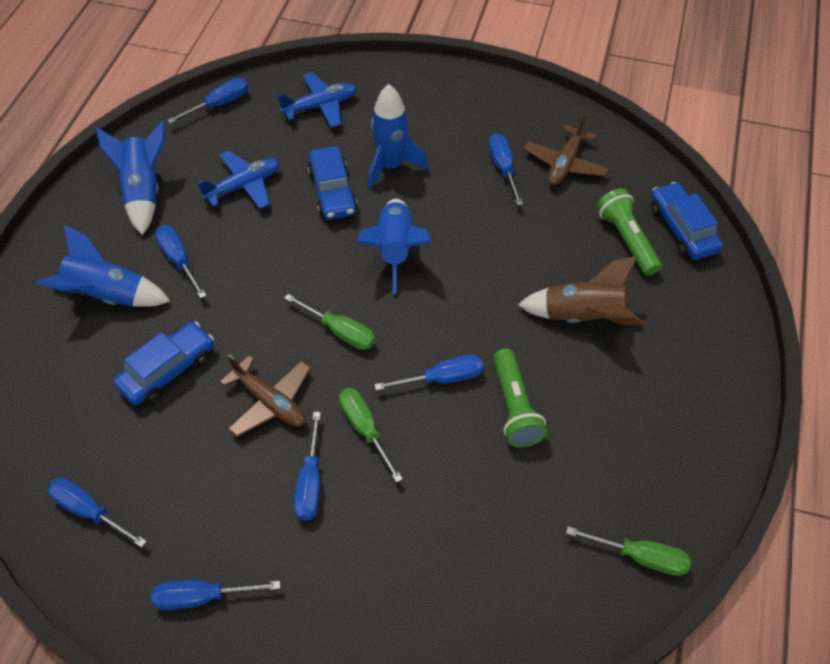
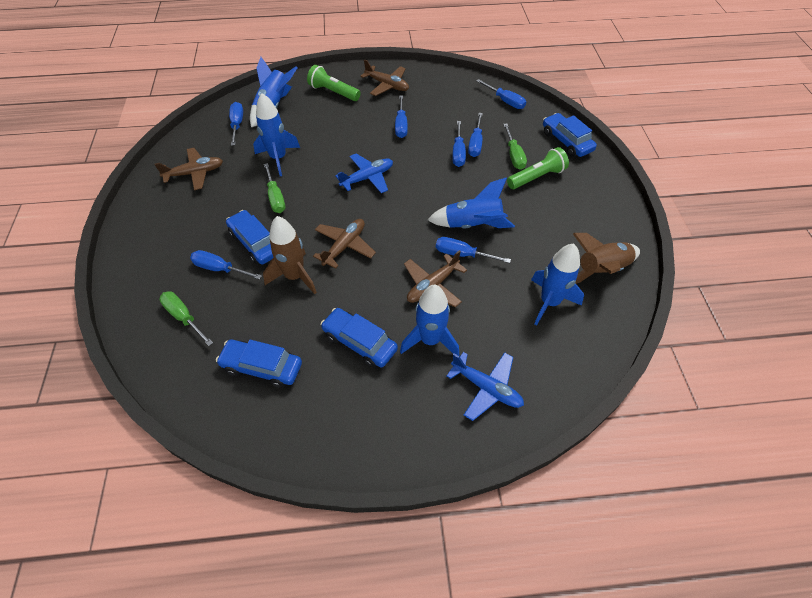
blue car: 3 -> 4
blue rocket: 4 -> 5
brown plane: 2 -> 4
brown rocket: 1 -> 2

